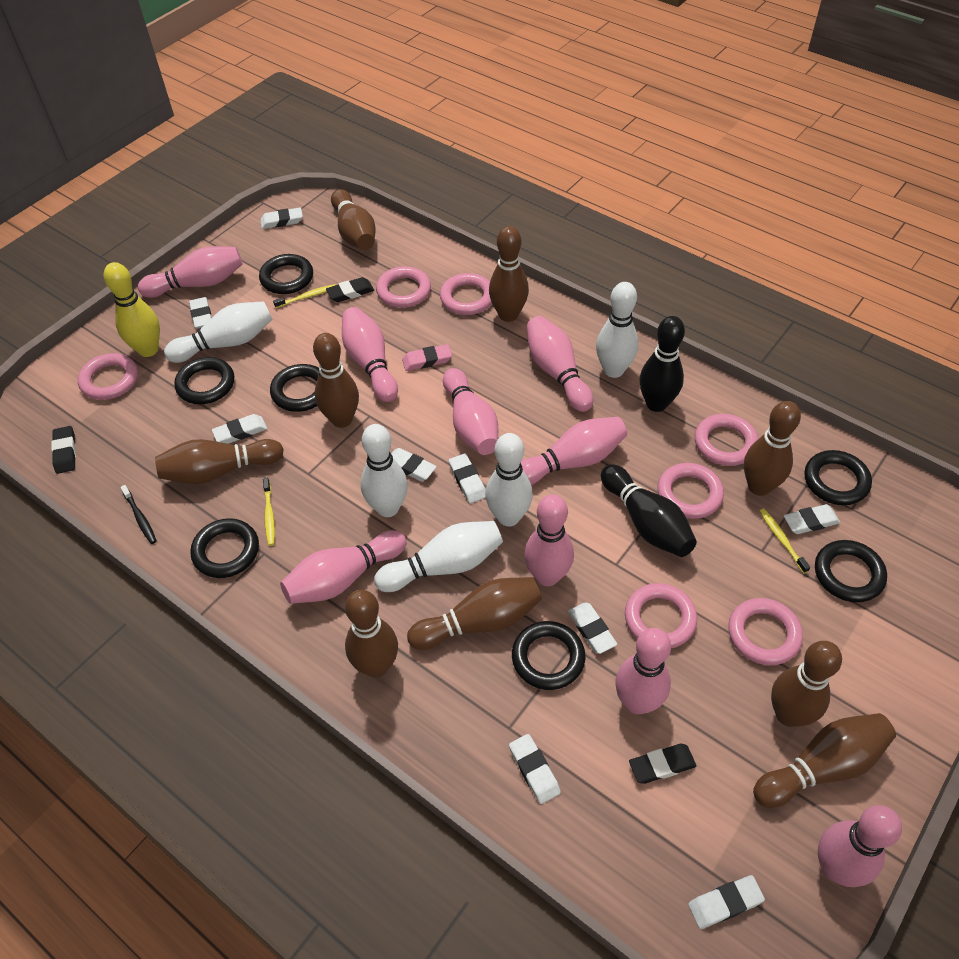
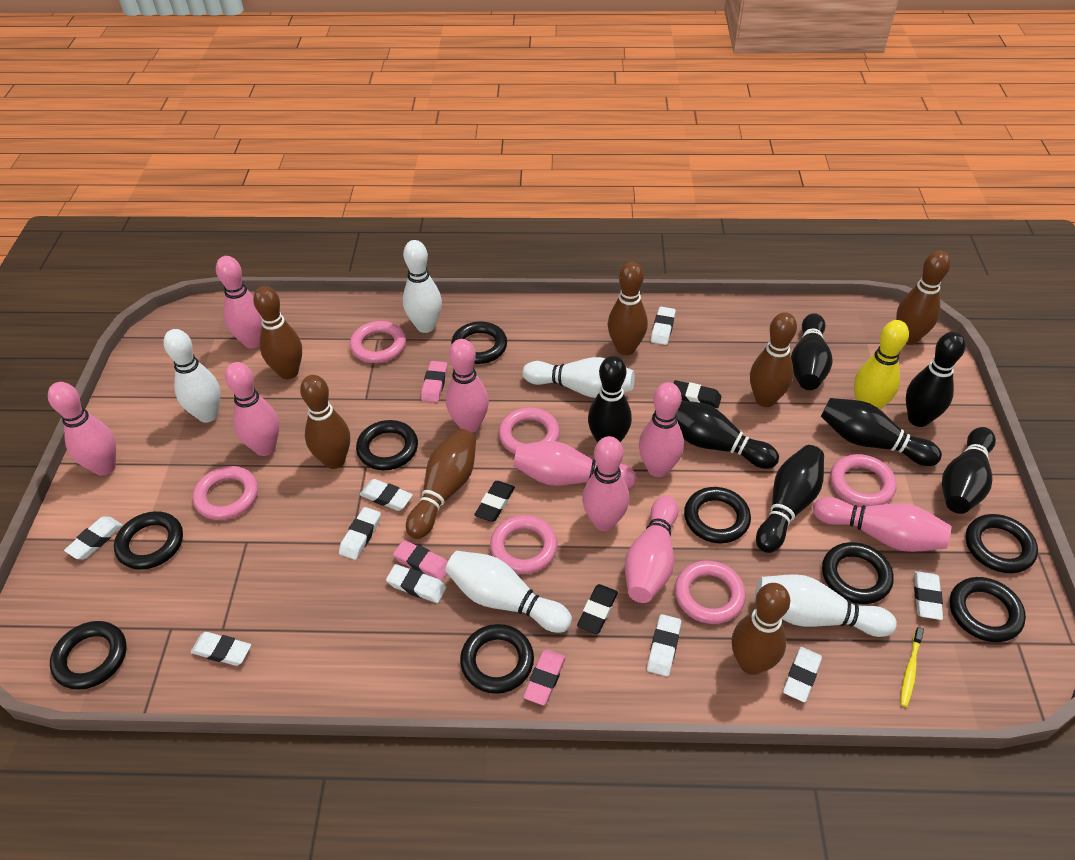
black bowling pin: 2 -> 7
black ring: 7 -> 9
black toothbrush: 1 -> 0
brown bowling pin: 9 -> 7
pink eraser: 1 -> 3
pink ring: 7 -> 6
yellow toothbrush: 3 -> 1

